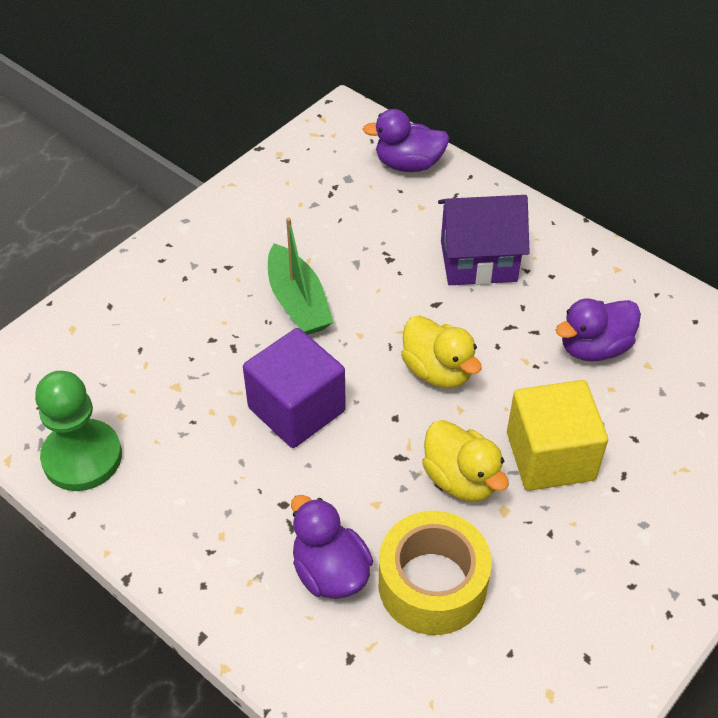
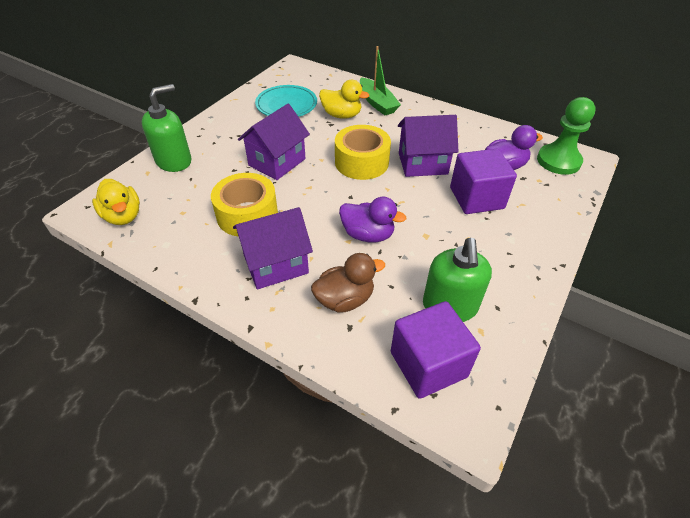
brown duck: 0 -> 1
green soap dispenser: 0 -> 2
purple cube: 1 -> 2
purple duck: 3 -> 2
purple house: 1 -> 3
turquoise plate: 0 -> 1
yellow cube: 1 -> 0
yellow tape: 1 -> 2

